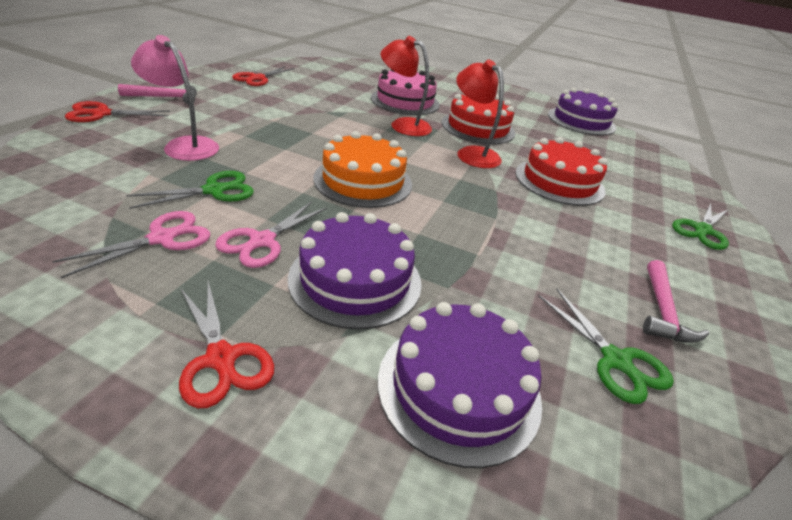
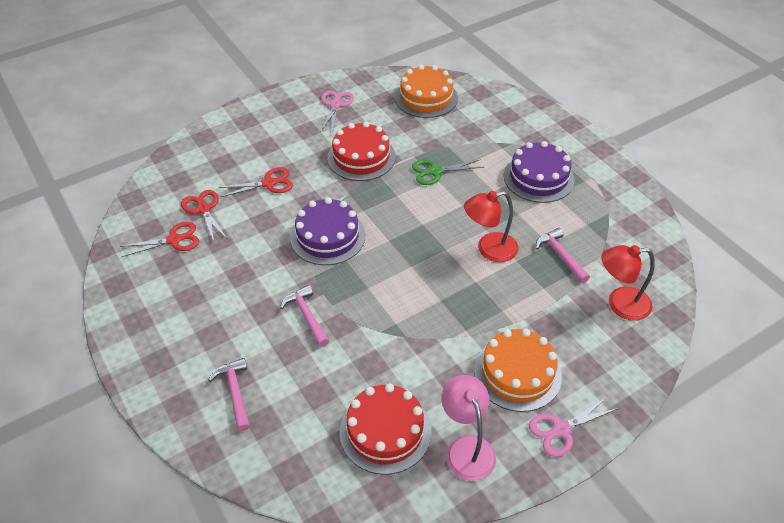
green scissors: 3 -> 1
orange cake: 1 -> 2
pink cake: 1 -> 0
pink hammer: 2 -> 3
purple cake: 3 -> 2

